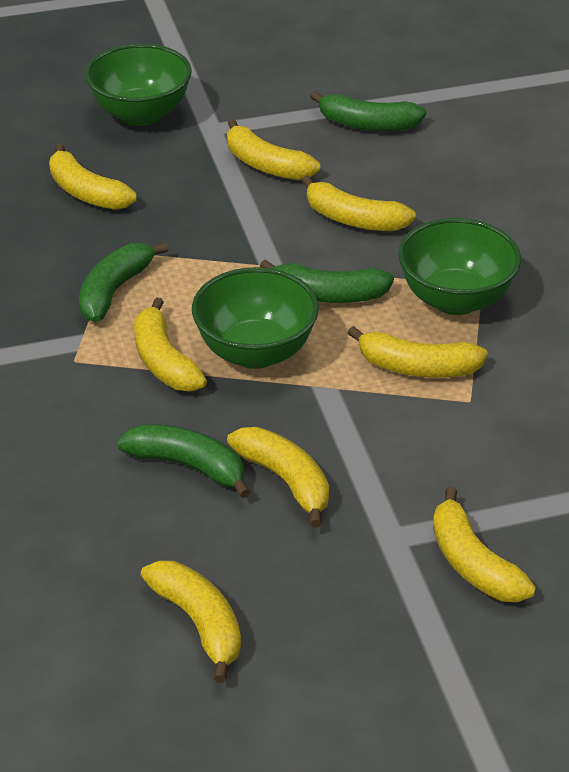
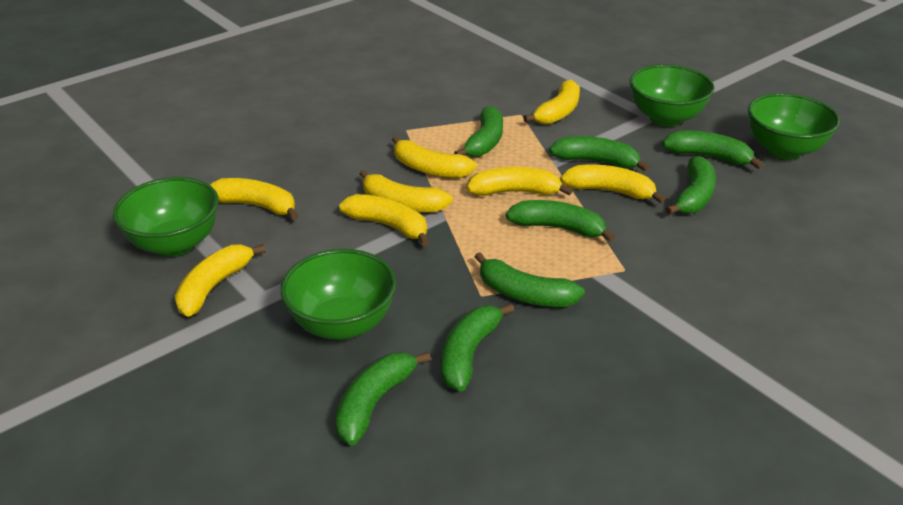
green banana: 4 -> 8
green bowl: 3 -> 4

